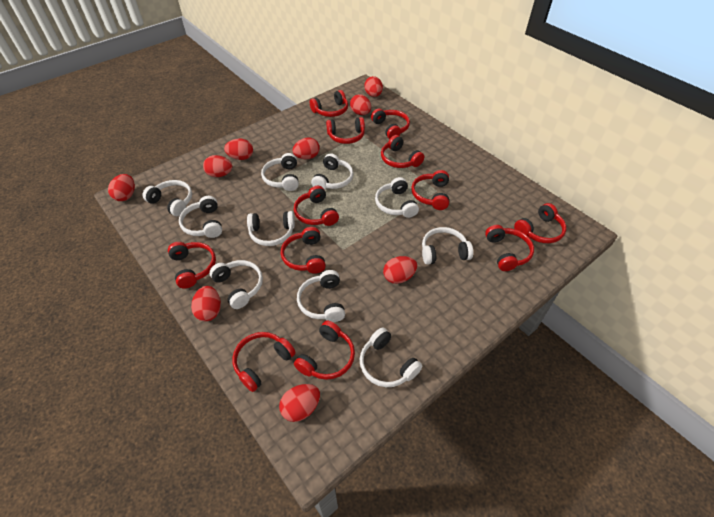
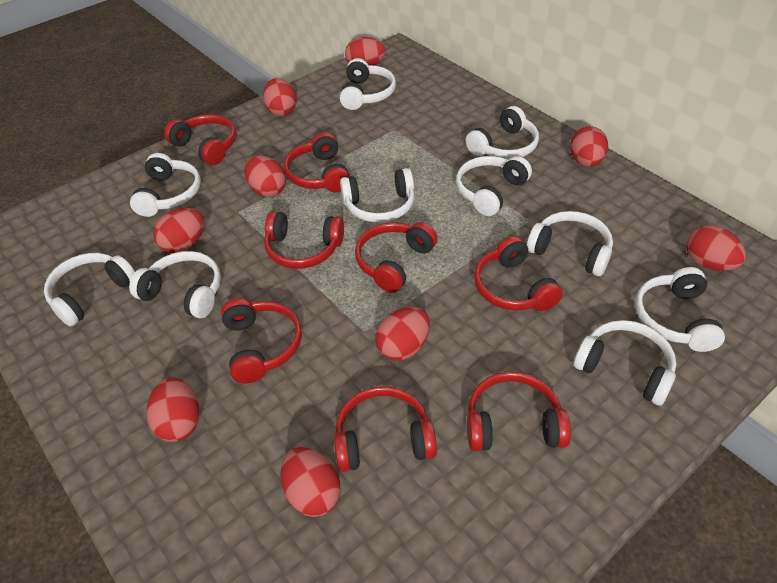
red headphones: 12 -> 8

